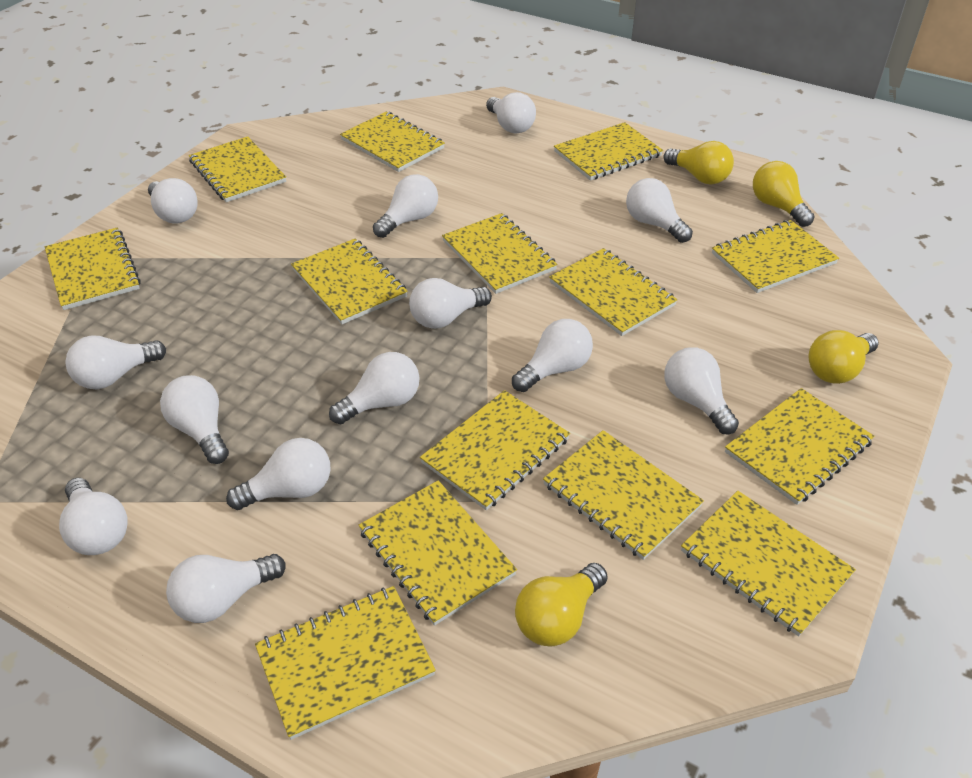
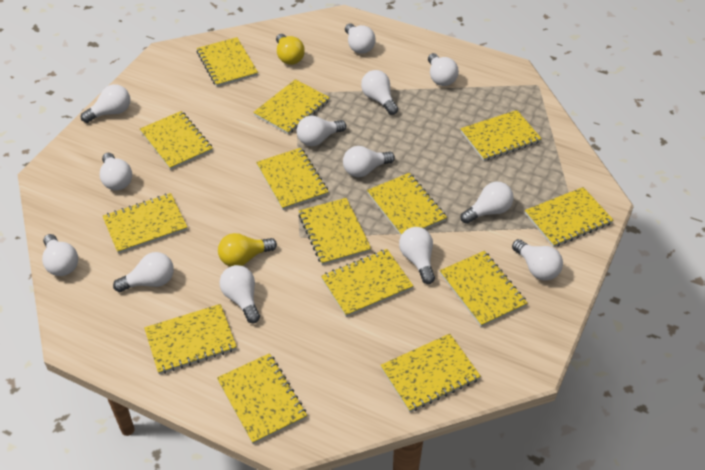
yellow light bulb: 4 -> 2

